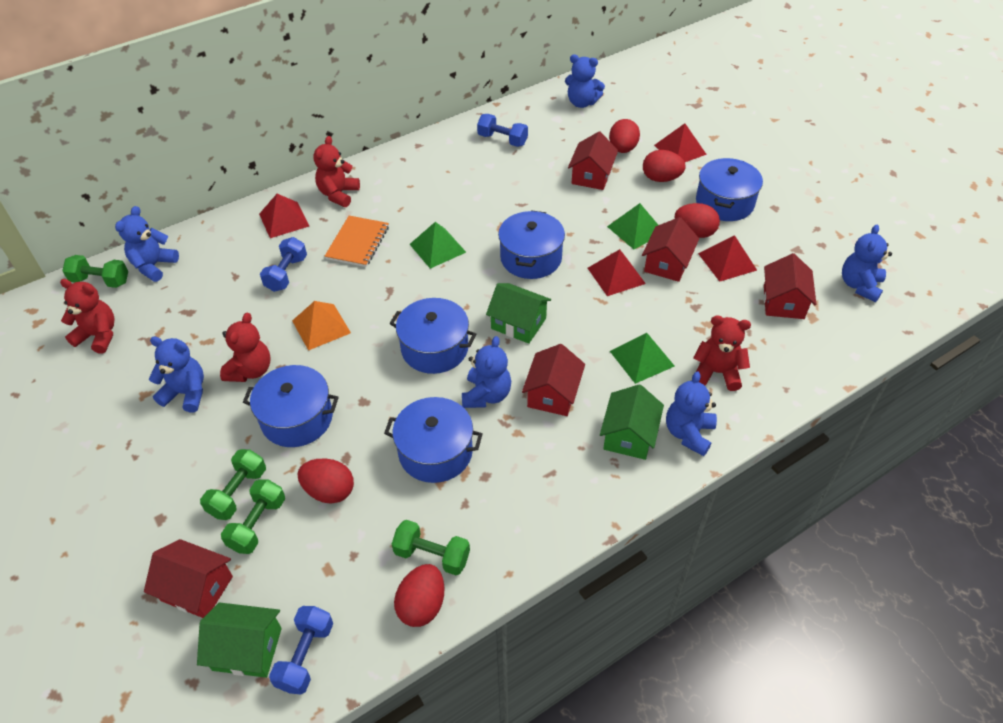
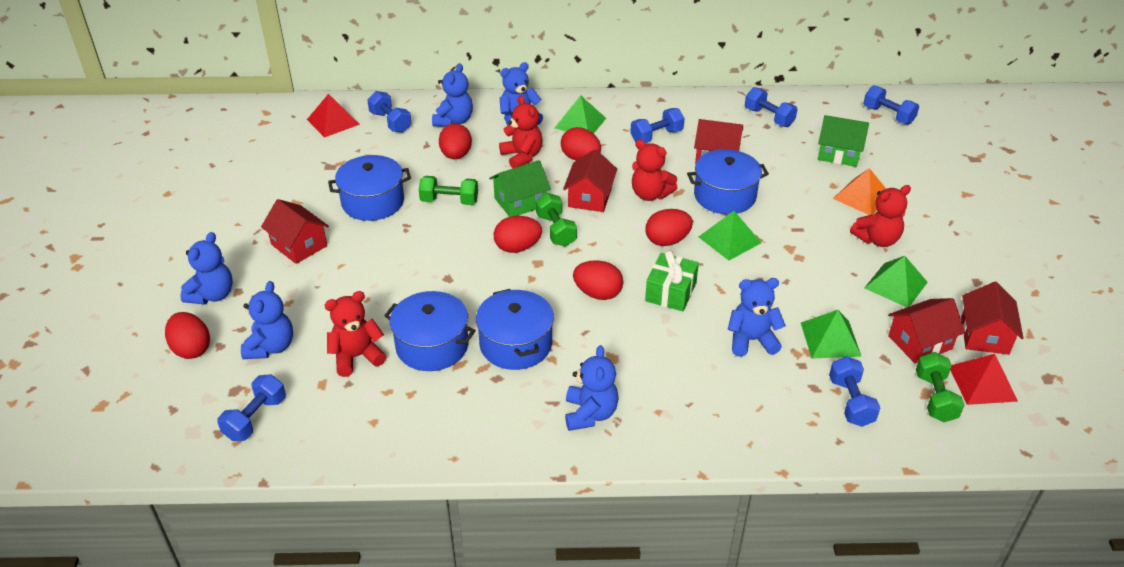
blue dumbbell: 3 -> 6
blue pot: 5 -> 4
green dumbbell: 4 -> 3
green gift: 0 -> 1
green house: 3 -> 2
green pyramid: 3 -> 4
orange notebook: 1 -> 0
red egg: 5 -> 6
red pyramid: 4 -> 2

